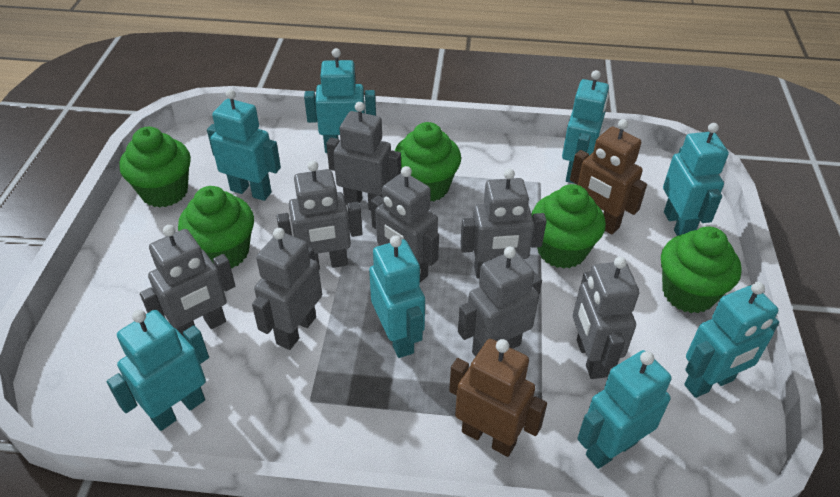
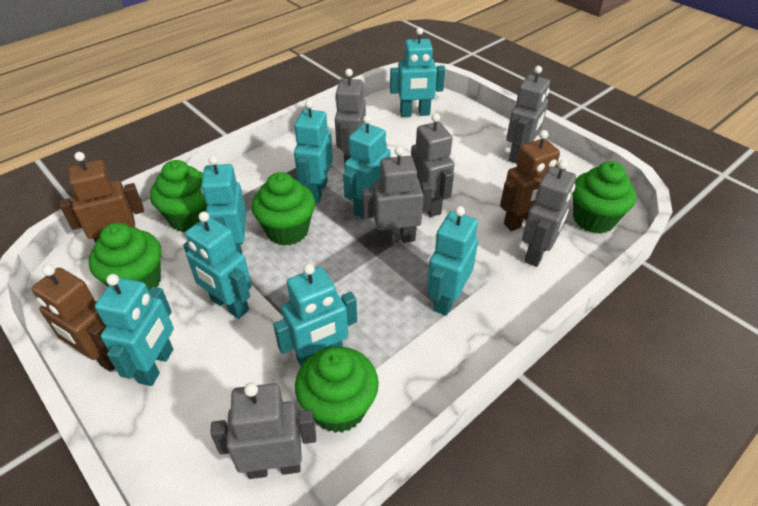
brown robot: 2 -> 3
grey robot: 8 -> 6

